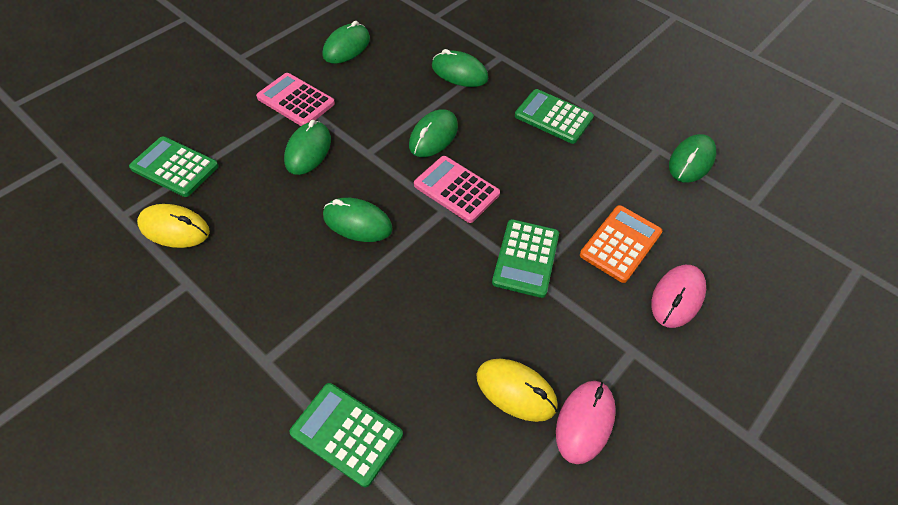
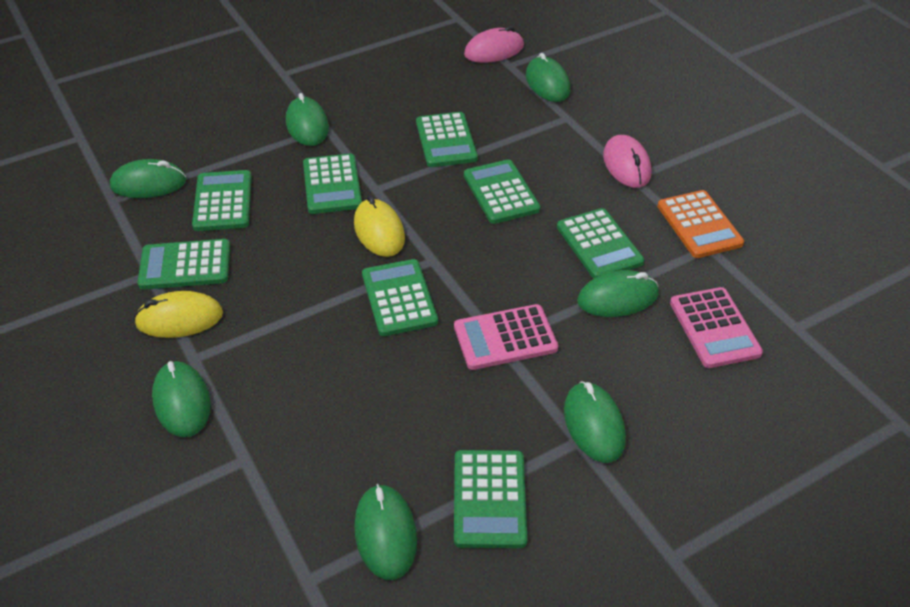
green calculator: 4 -> 8
green mouse: 6 -> 7

